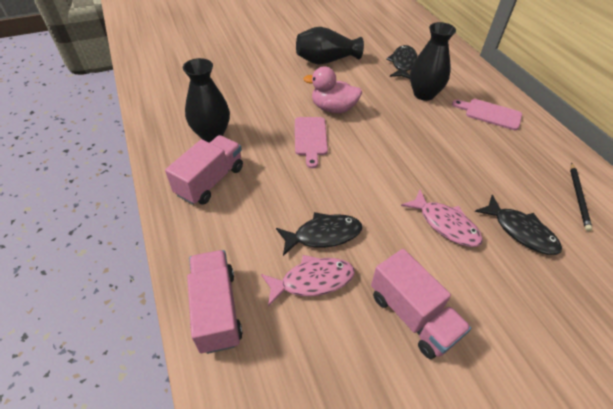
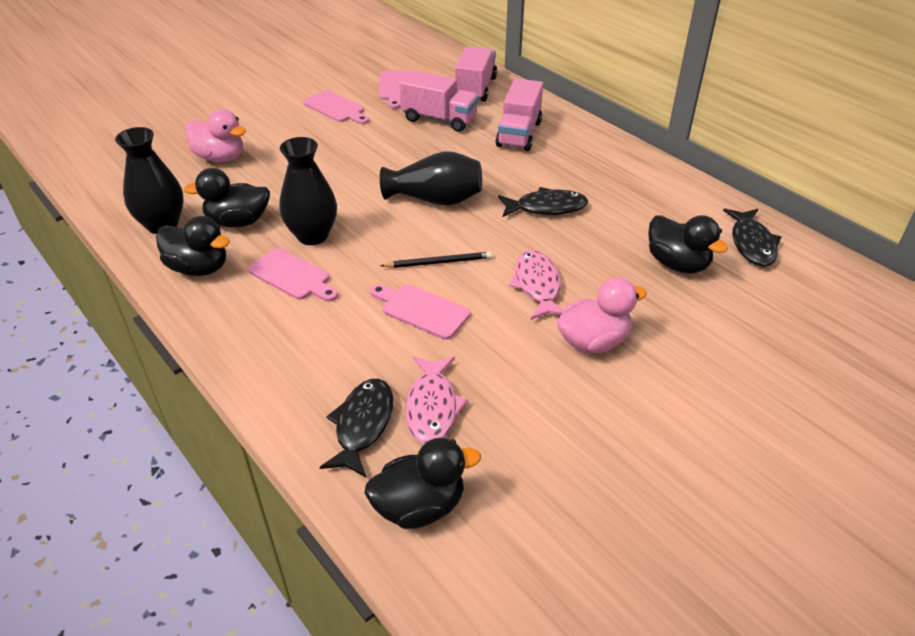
black duck: 0 -> 4
pink cutting board: 2 -> 4
pink duck: 1 -> 2

